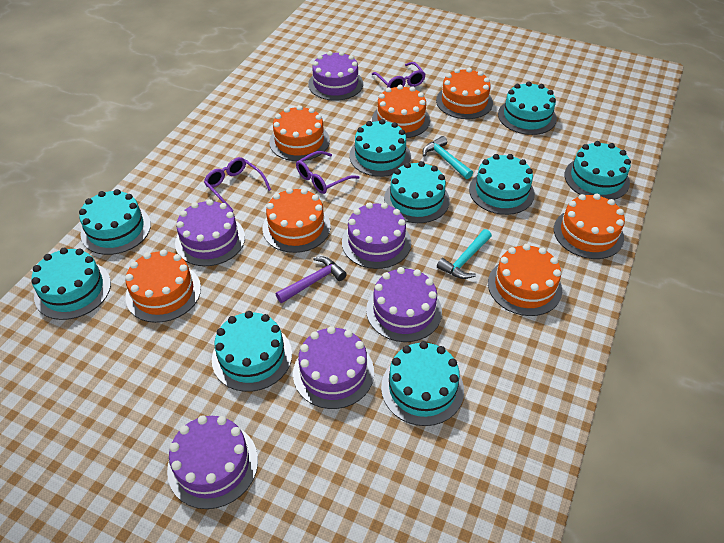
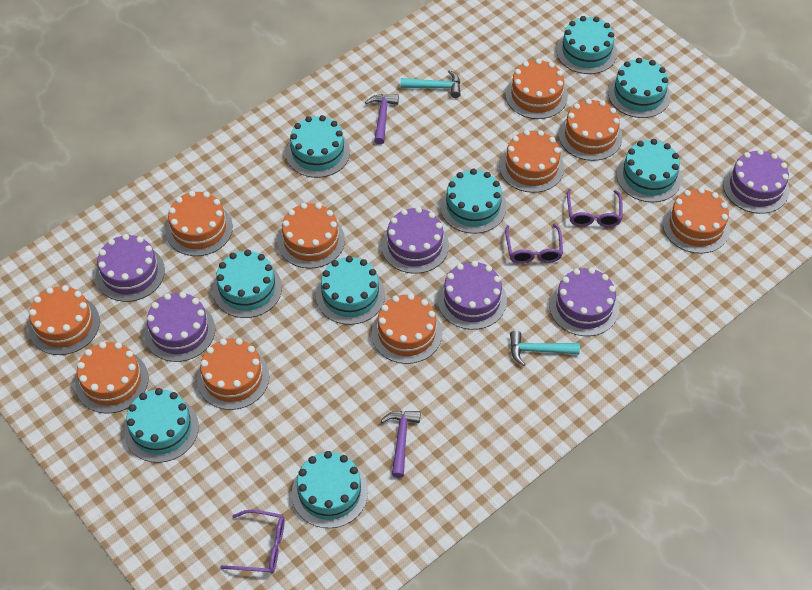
orange cake: 7 -> 10
purple hammer: 1 -> 2

